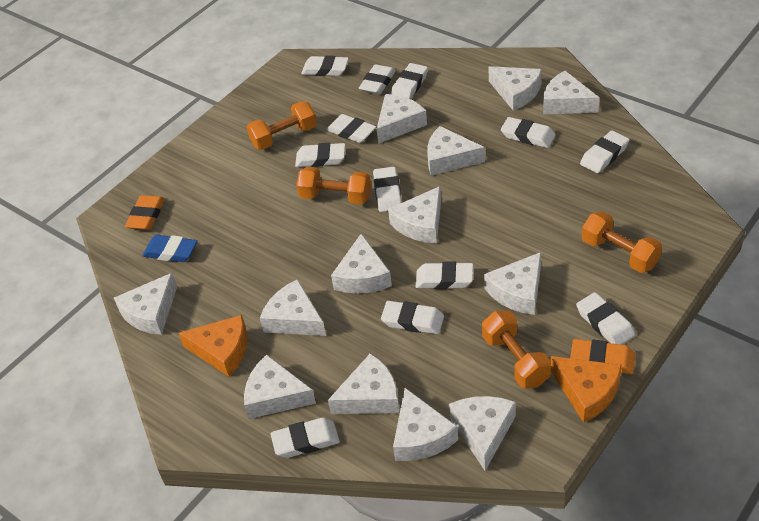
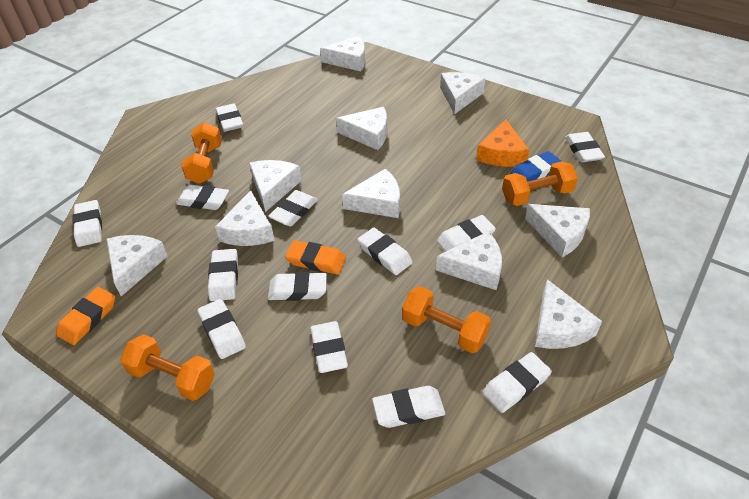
orange cheese: 2 -> 1
white cheese: 13 -> 10
white eraser: 12 -> 13

